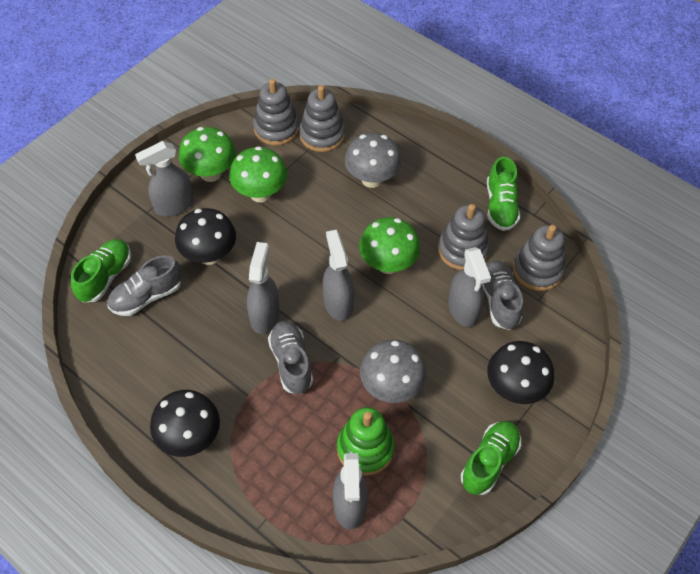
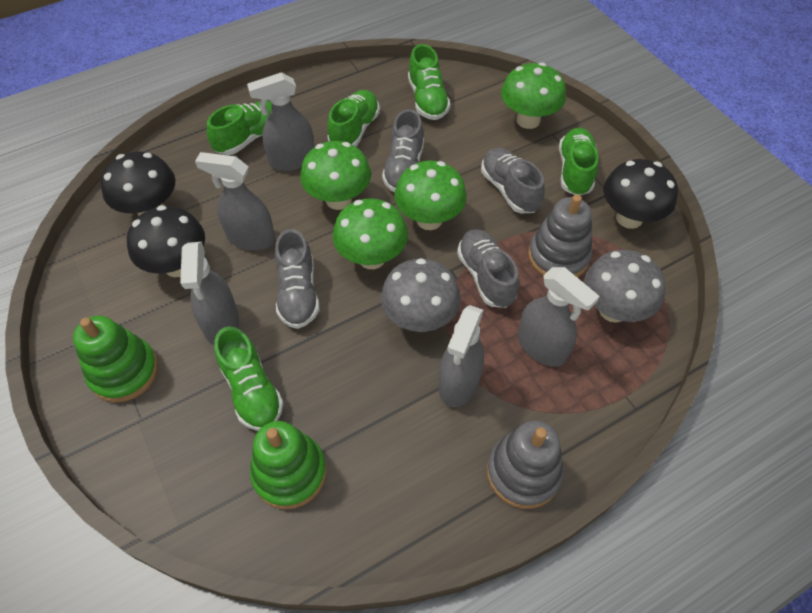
green mushroom: 3 -> 4
green shoe: 3 -> 5
green stacking toy: 1 -> 2
grey shoe: 3 -> 4
grey stacking toy: 4 -> 2

